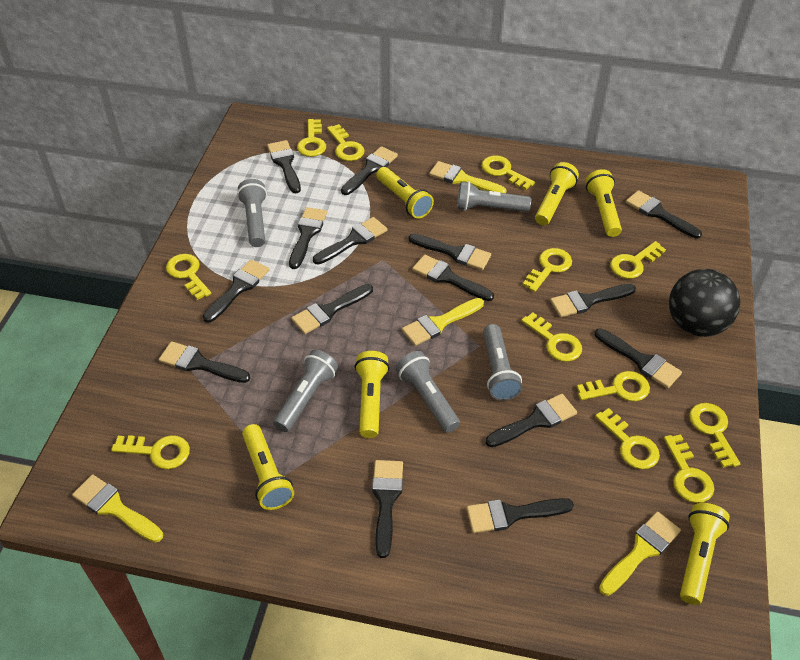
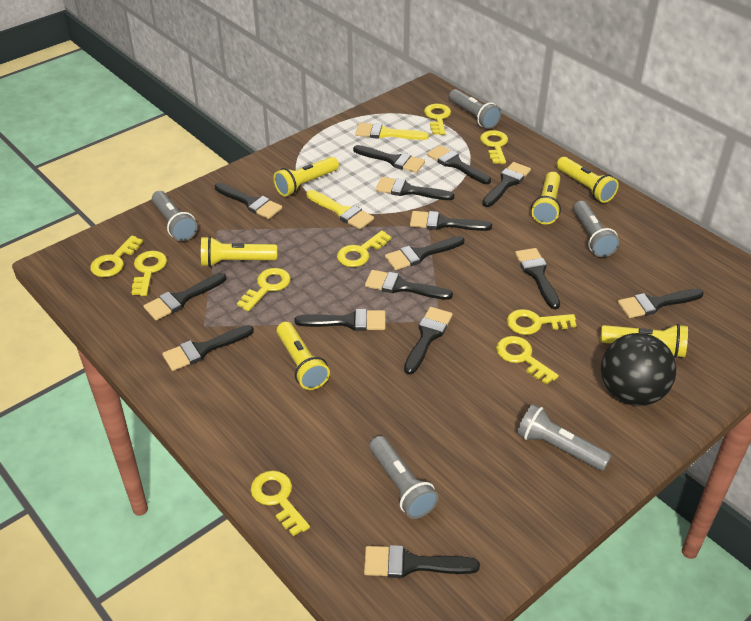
yellow brush: 4 -> 2
yellow key: 12 -> 9

